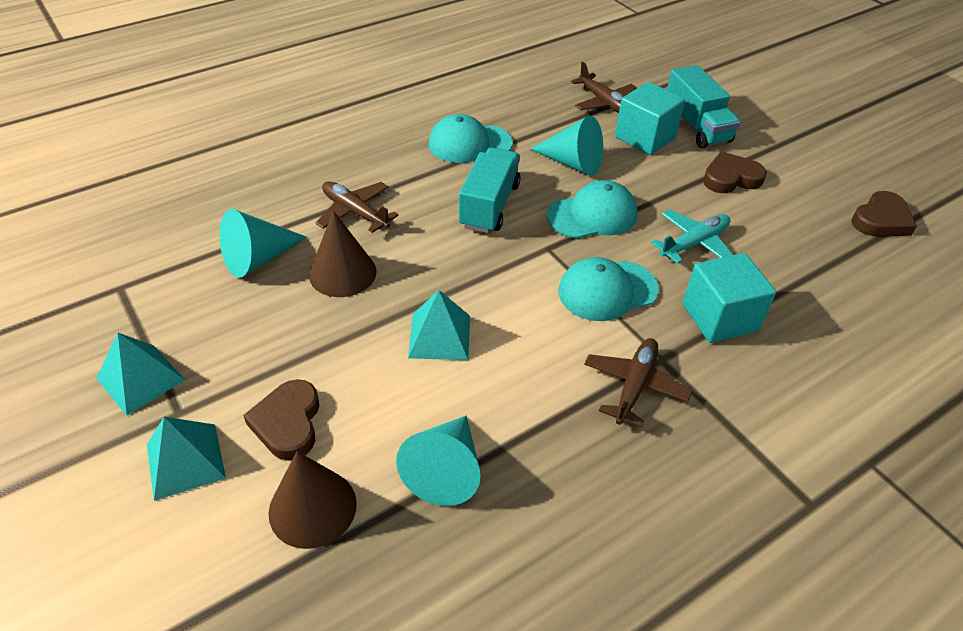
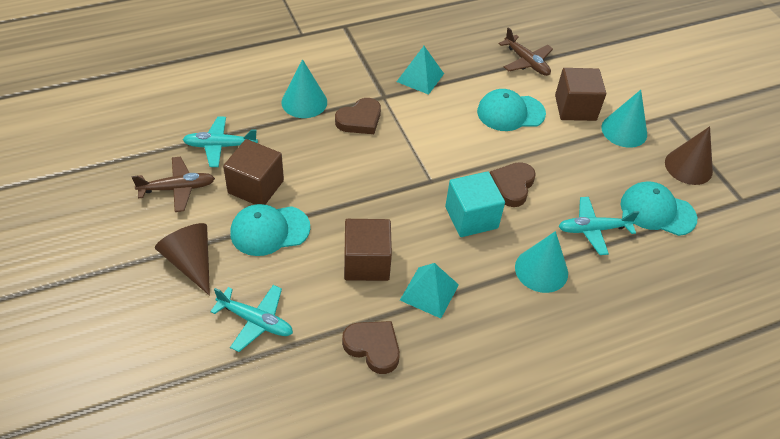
brown cube: 0 -> 3
brown plane: 3 -> 2
turquoise cube: 2 -> 1
turquoise plane: 1 -> 3
turquoise pyramid: 3 -> 2
turquoise truck: 2 -> 0

